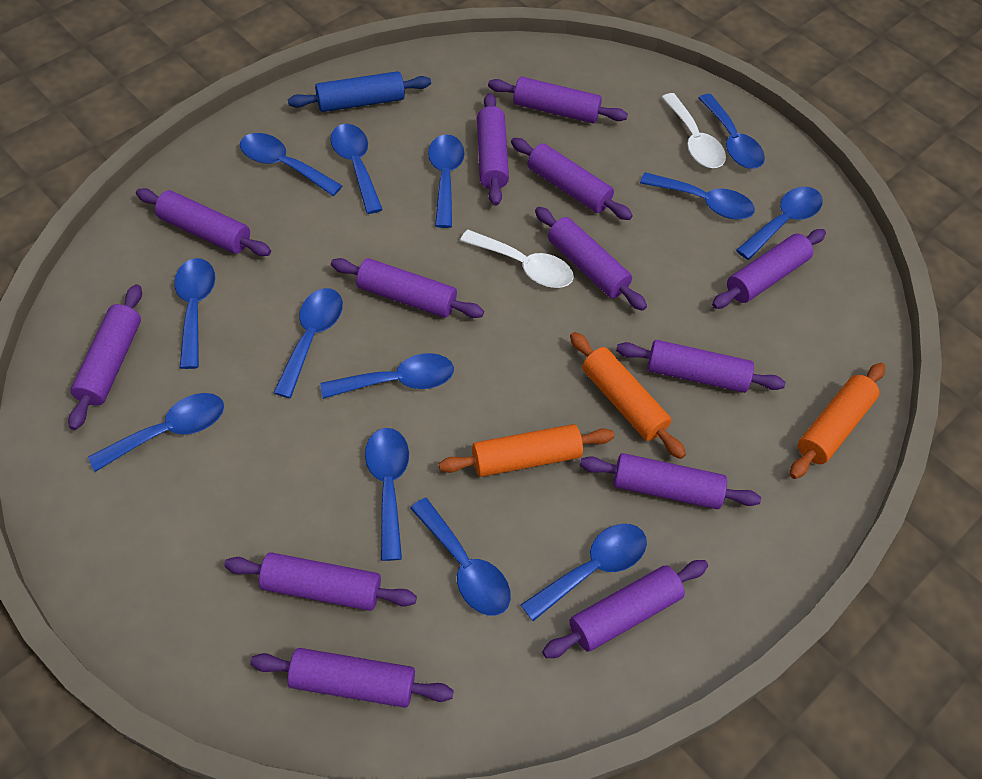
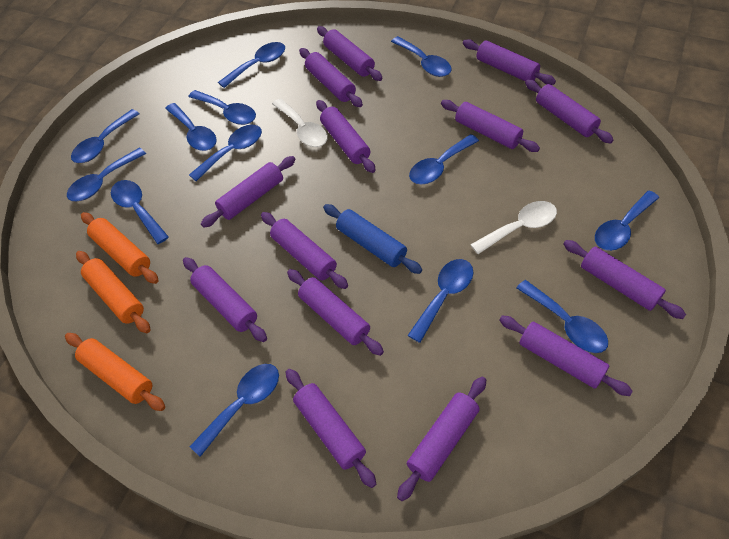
purple rolling pin: 13 -> 14

